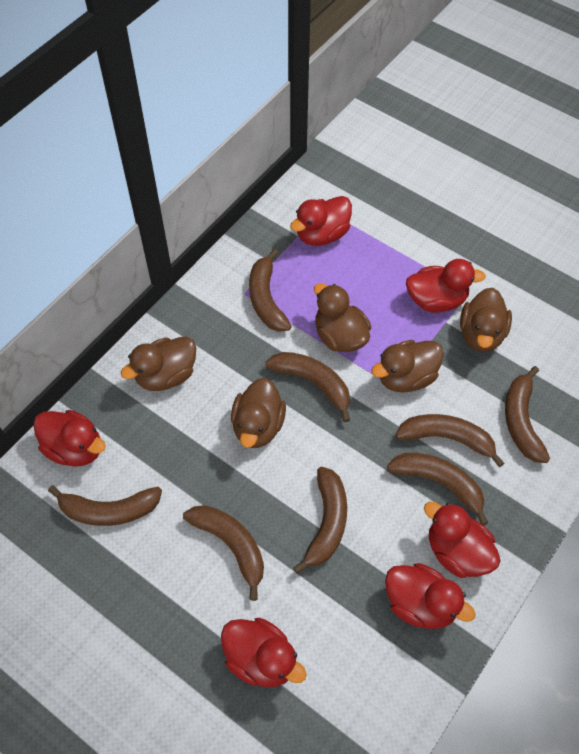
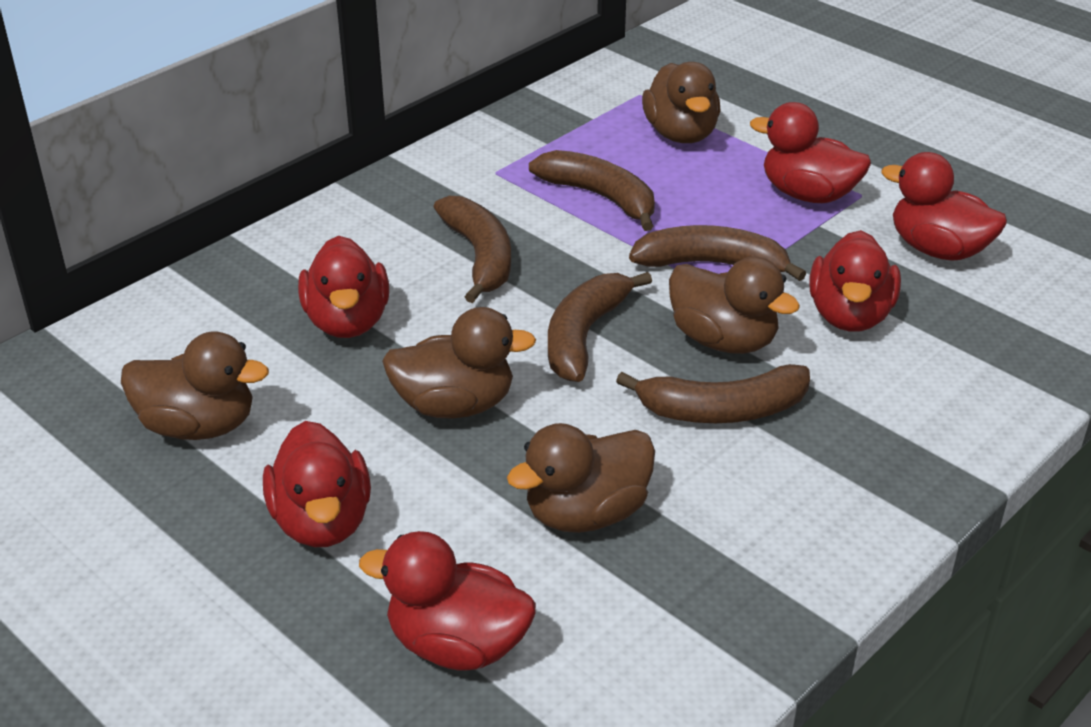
brown banana: 8 -> 5

